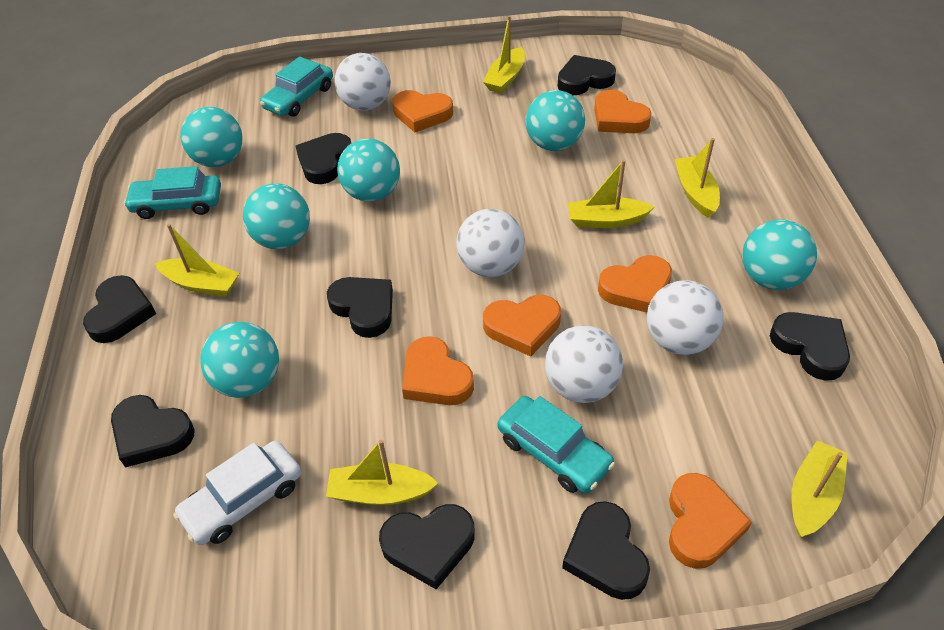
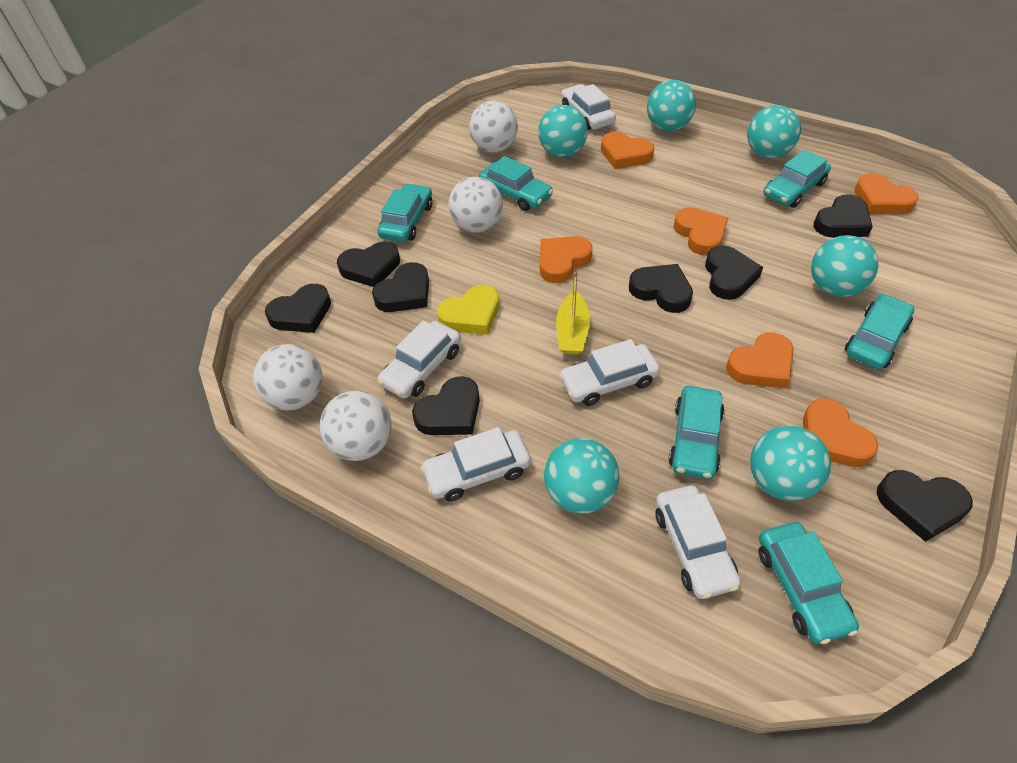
turquoise car: 3 -> 6
white car: 1 -> 5
yellow boat: 6 -> 1
yellow heart: 0 -> 1

